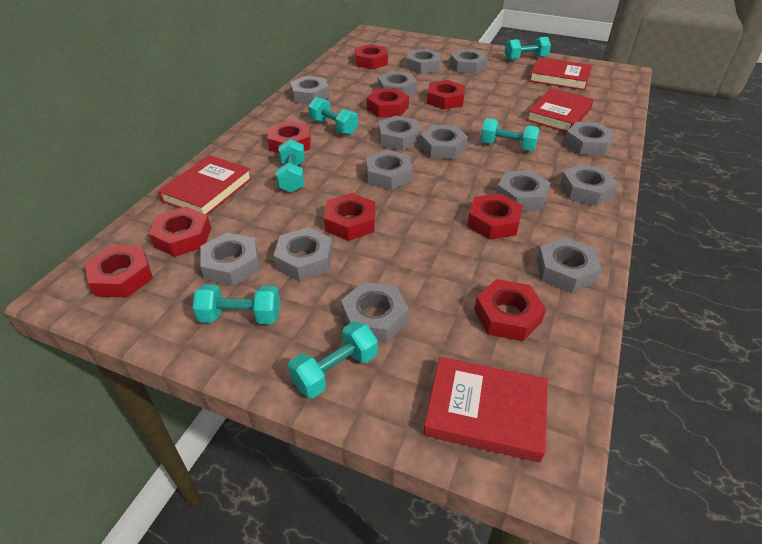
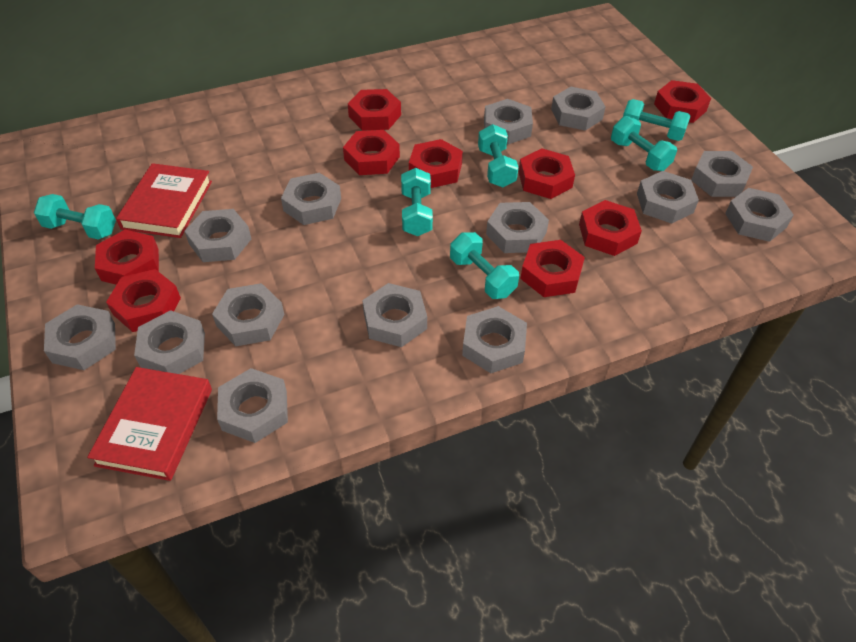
red book: 4 -> 2

